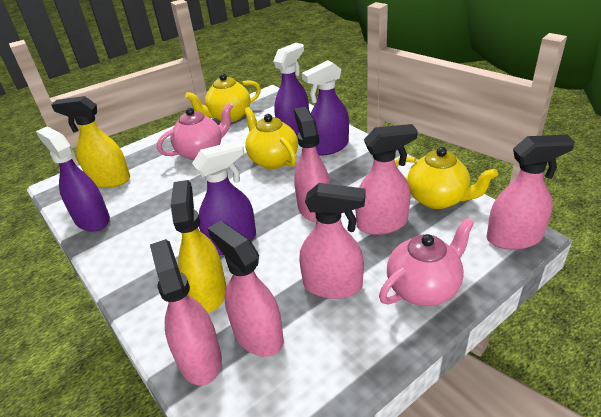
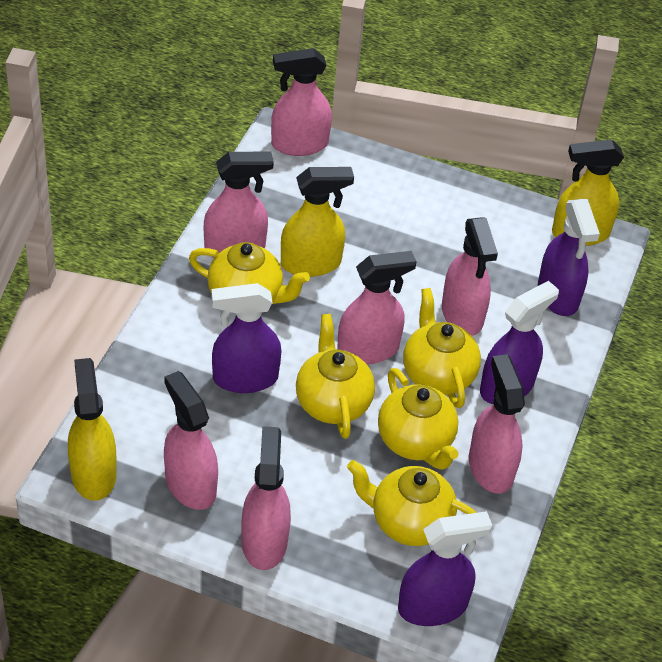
pink spray bottle: 6 -> 7
pink teapot: 2 -> 0
yellow spray bottle: 2 -> 3
yellow teapot: 3 -> 5

